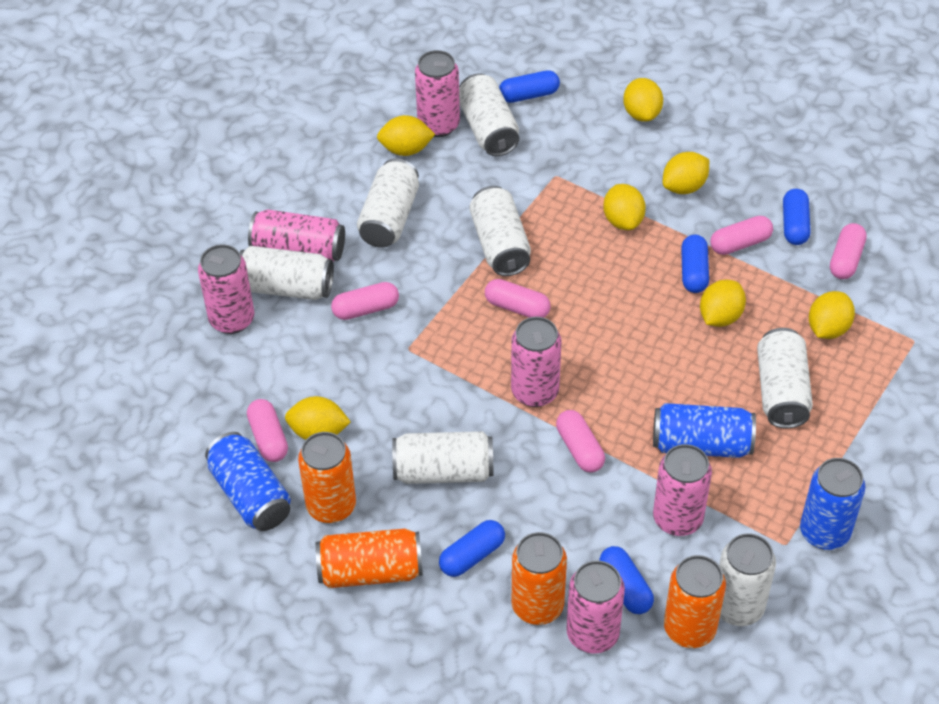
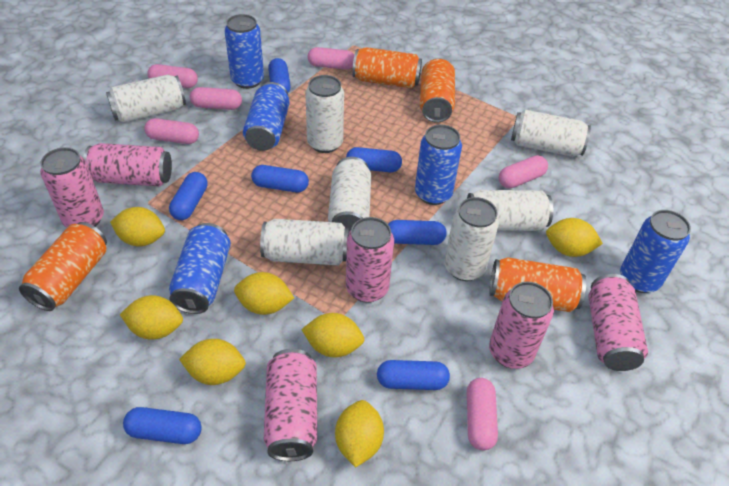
blue can: 3 -> 5
blue capsule: 5 -> 7

